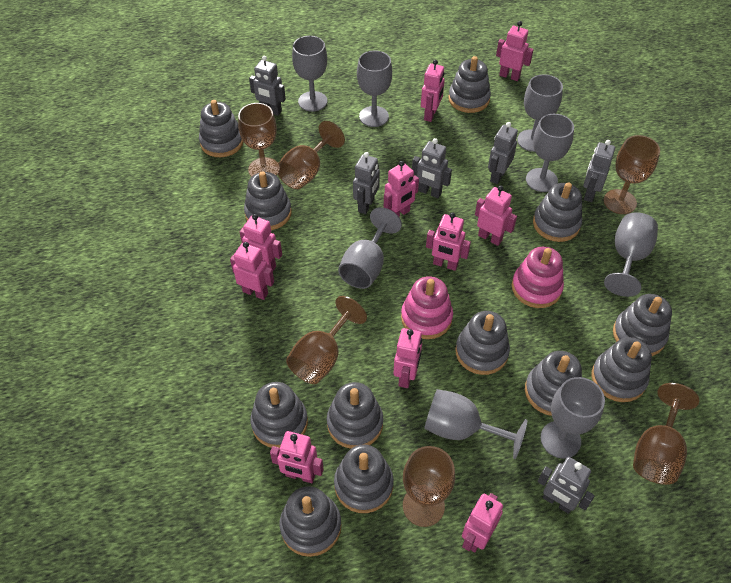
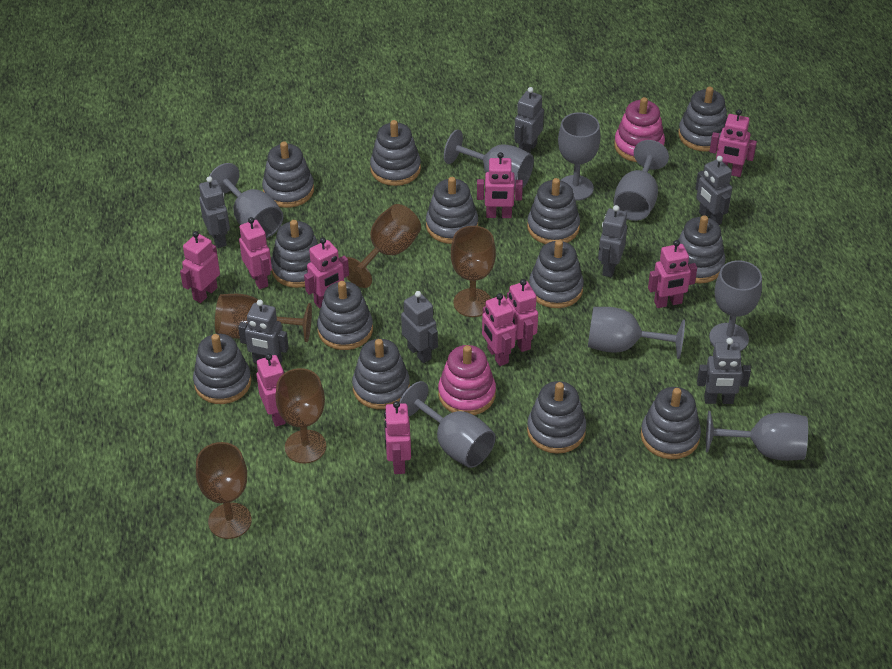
brown goblet: 6 -> 5
grey robot: 6 -> 7
grey stacking toy: 12 -> 13

